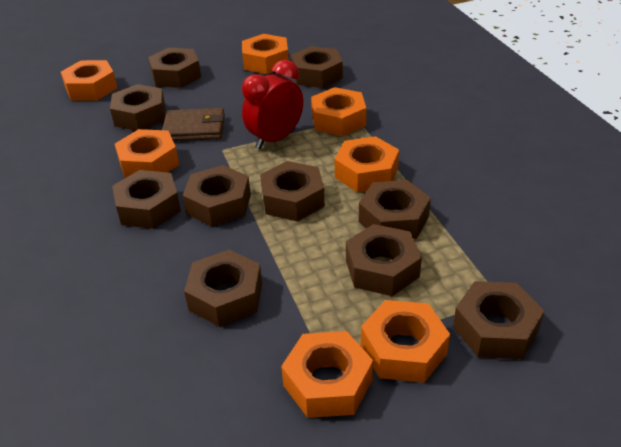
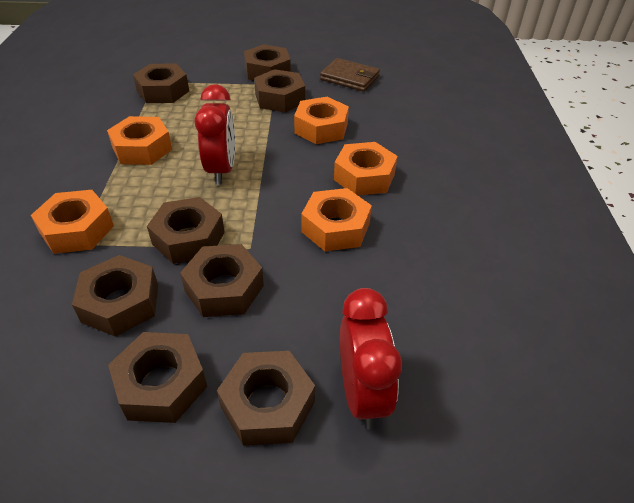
brown nut: 10 -> 8
orange nut: 7 -> 5
red clock: 1 -> 2

